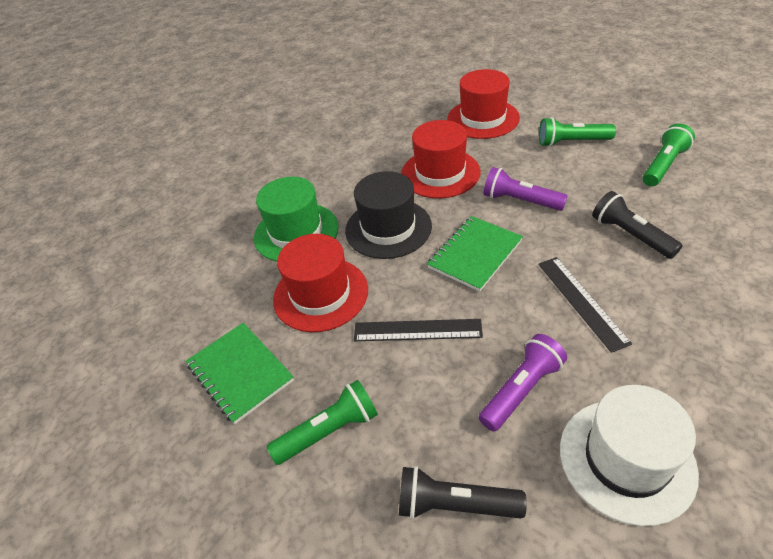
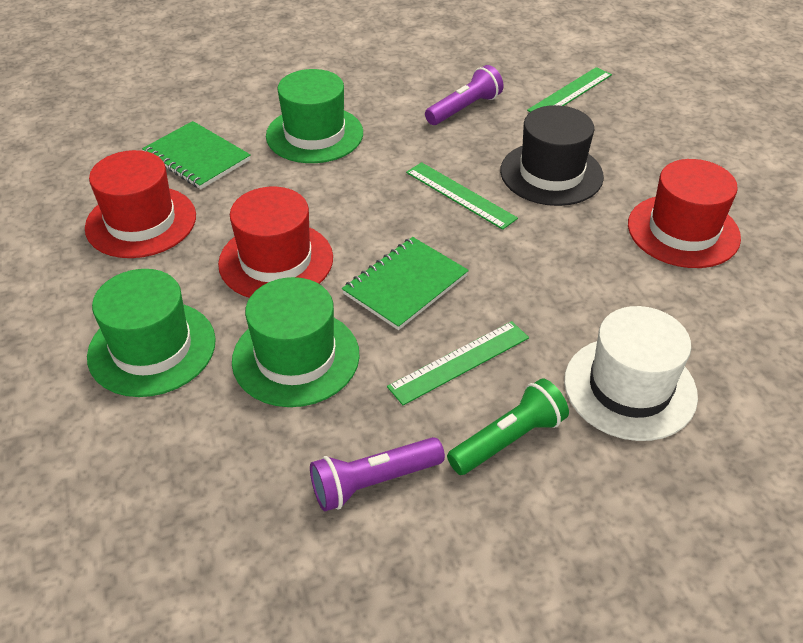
black flashlight: 2 -> 0
black ruler: 2 -> 0
green flashlight: 3 -> 1
green hat: 1 -> 3
green ruler: 0 -> 3

